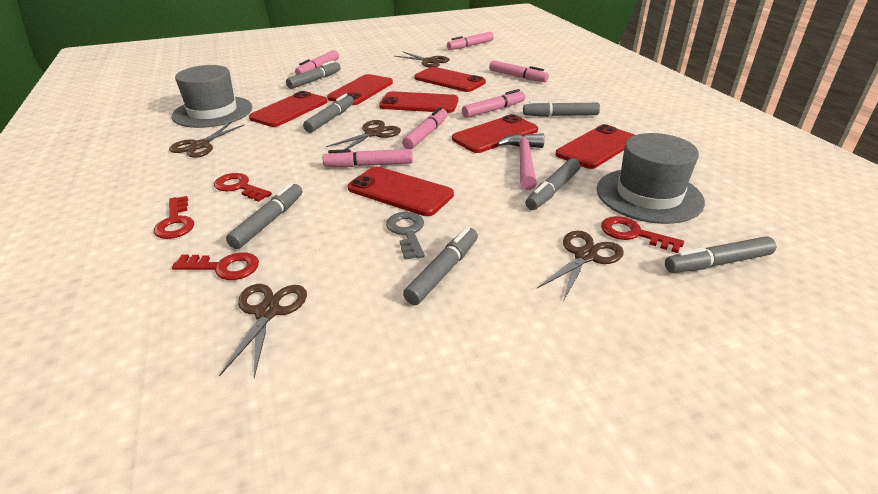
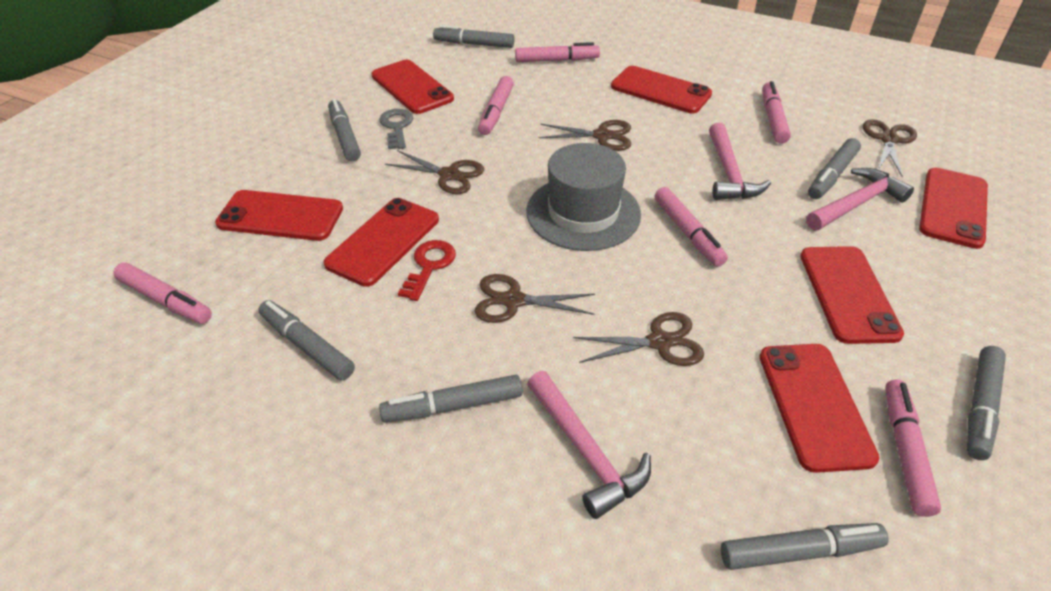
grey hat: 2 -> 1
pink hammer: 1 -> 3
red key: 4 -> 1

